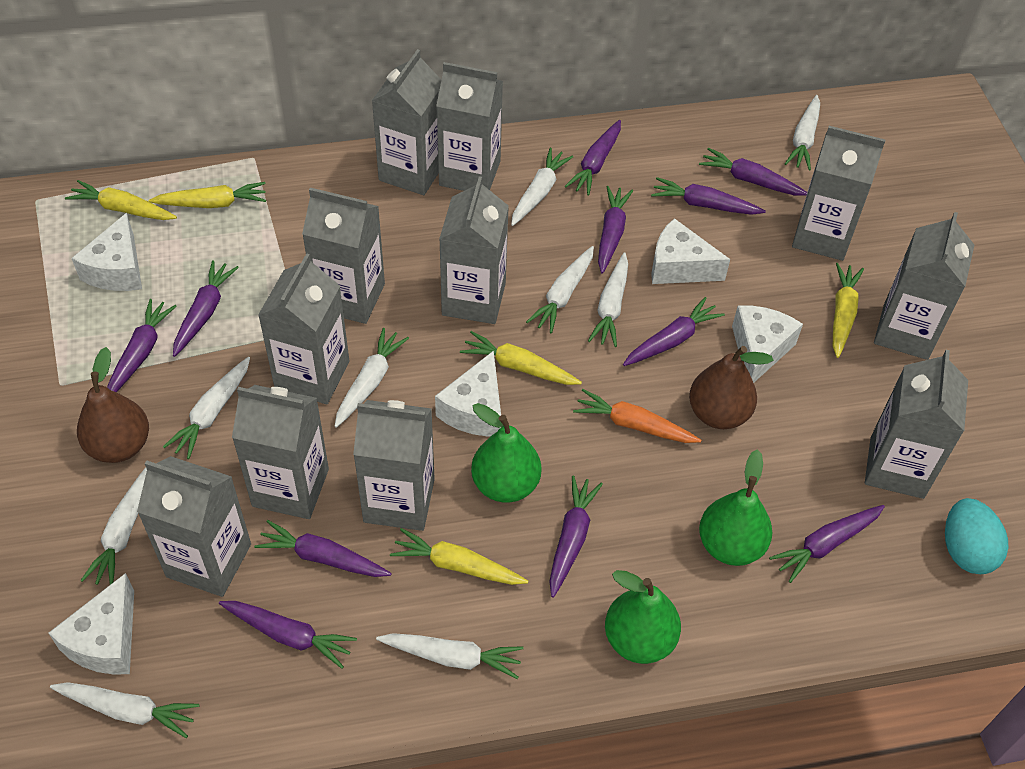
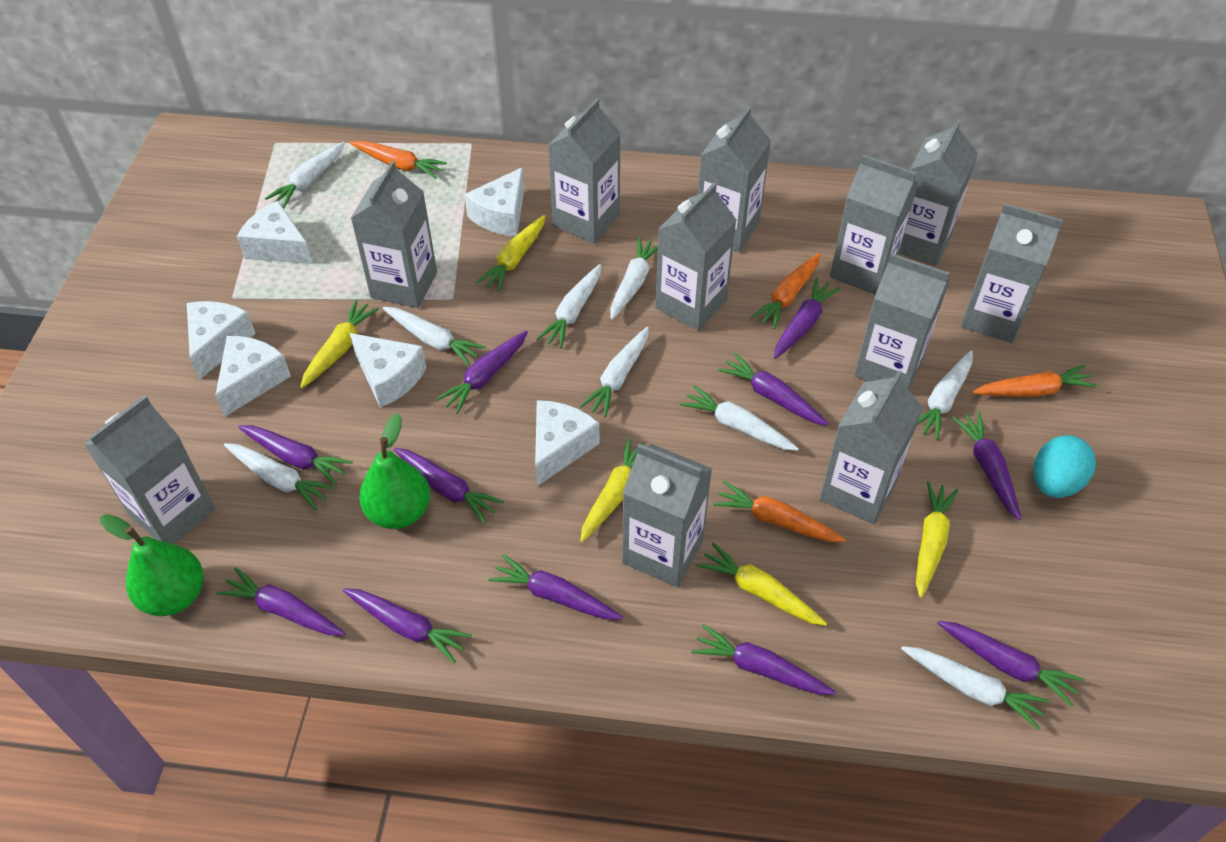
brown pear: 2 -> 0
green pear: 3 -> 2
orange carrot: 1 -> 4
white cheese: 5 -> 6

